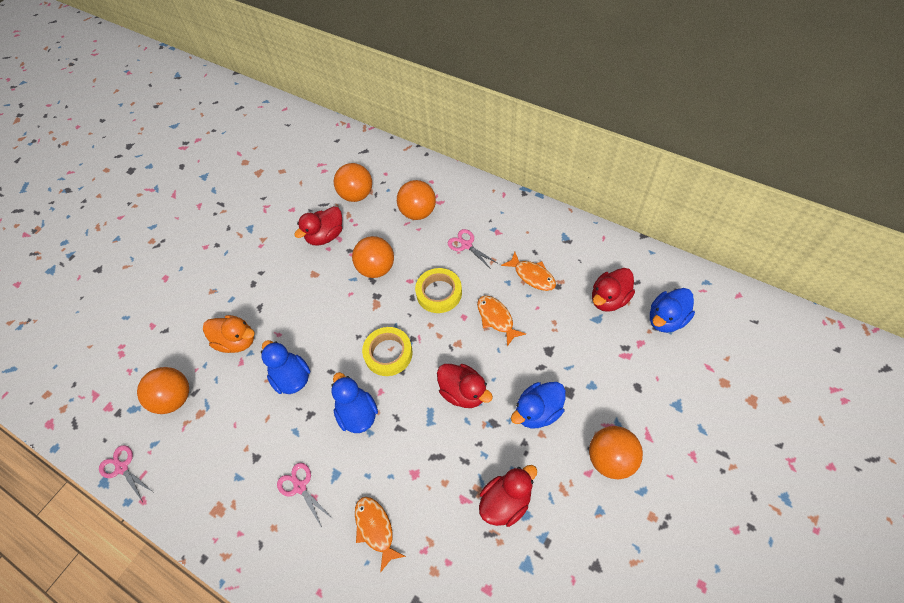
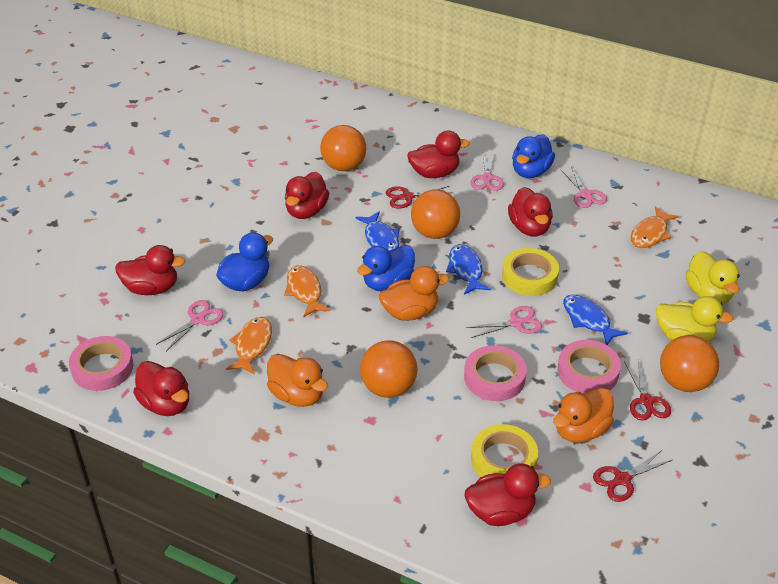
blue duck: 4 -> 3
blue fish: 0 -> 3
orange ball: 5 -> 4
orange duck: 1 -> 3
pink scissors: 3 -> 4
pink tape: 0 -> 3
red duck: 4 -> 6
red scissors: 0 -> 3
yellow duck: 0 -> 2

